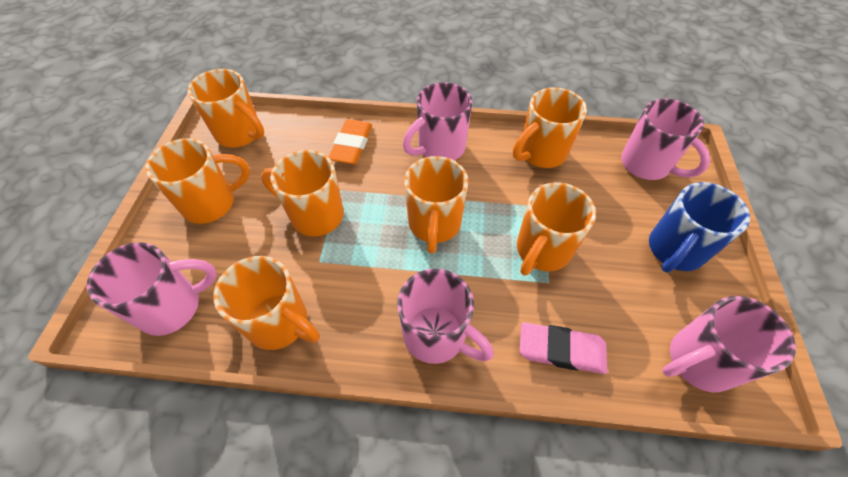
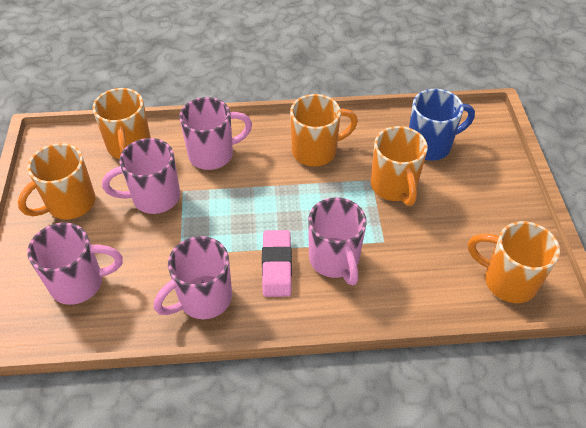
orange eraser: 1 -> 0
orange mug: 7 -> 5

